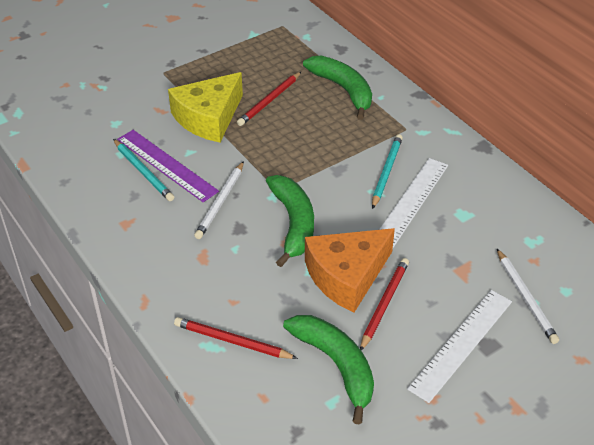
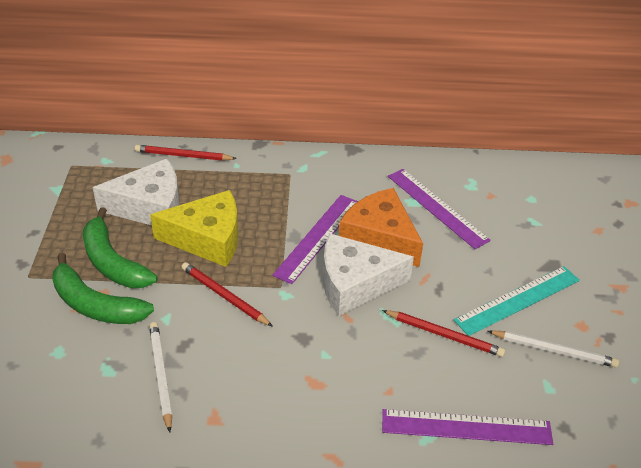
green banana: 3 -> 2
purple ruler: 1 -> 3
turquoise pencil: 2 -> 0
turquoise ruler: 0 -> 1
white cheese: 0 -> 2
white ruler: 2 -> 0

